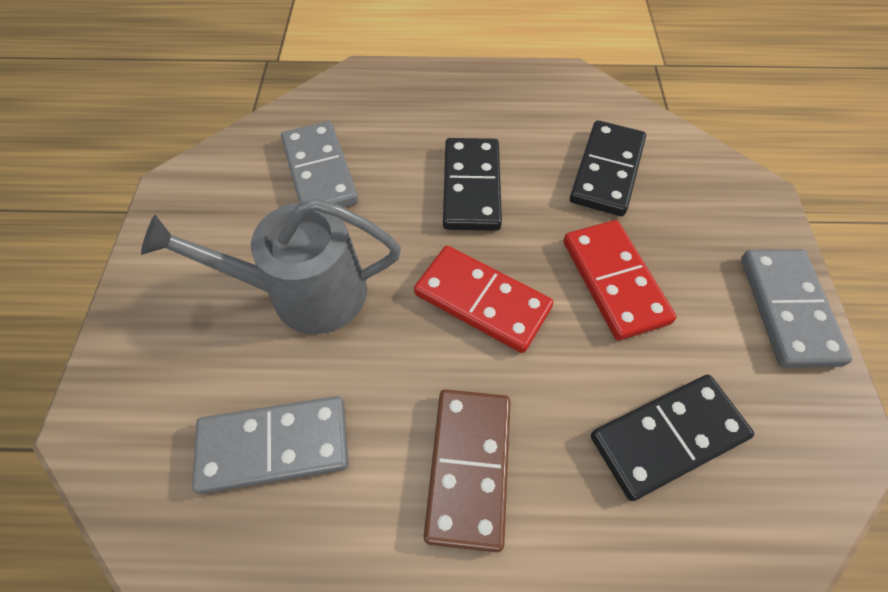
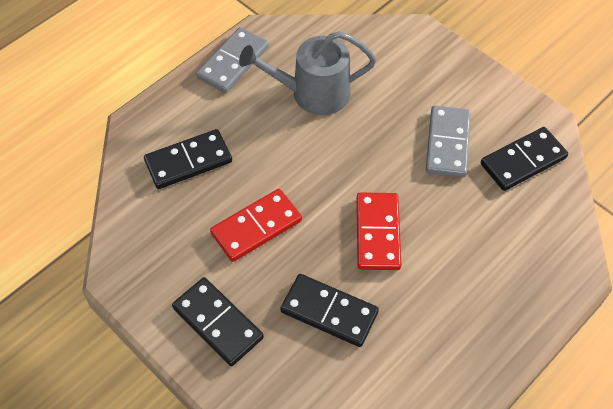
black domino: 3 -> 4
brown domino: 1 -> 0
grey domino: 3 -> 2

